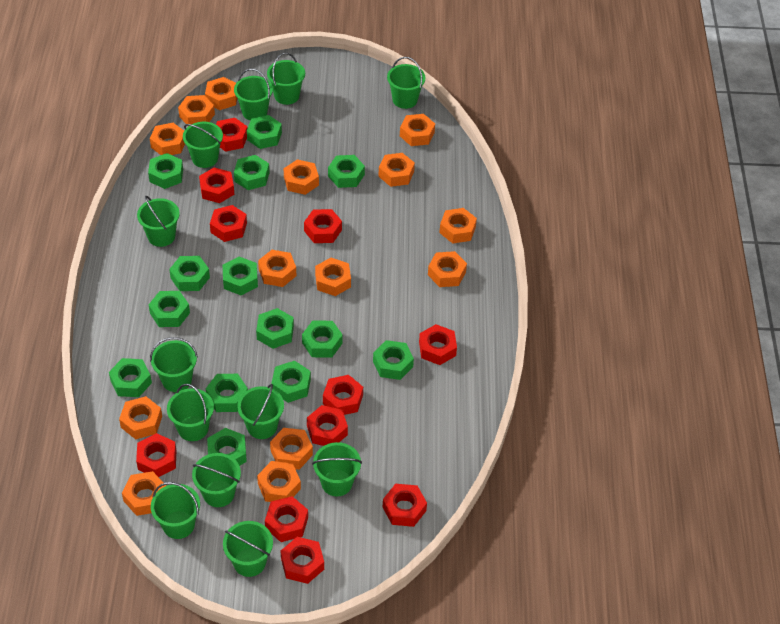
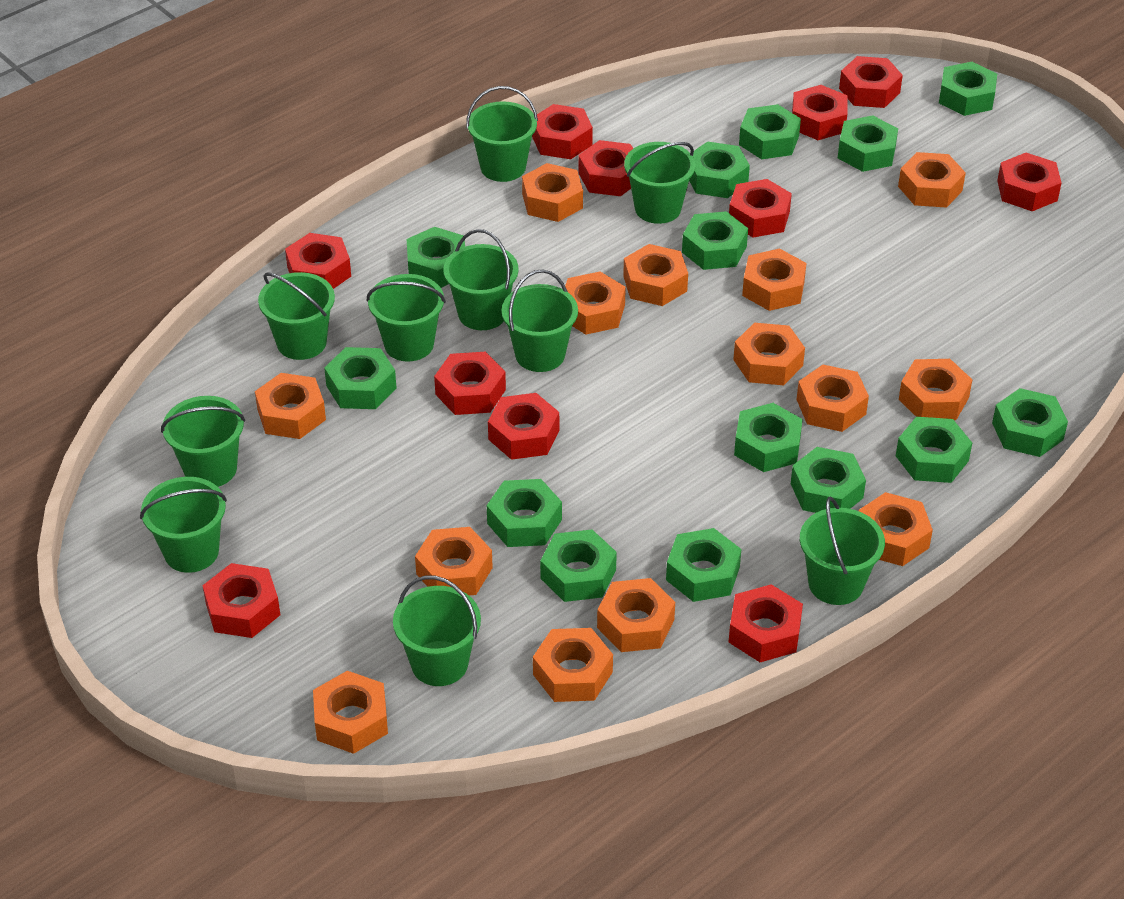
green bucket: 12 -> 10

